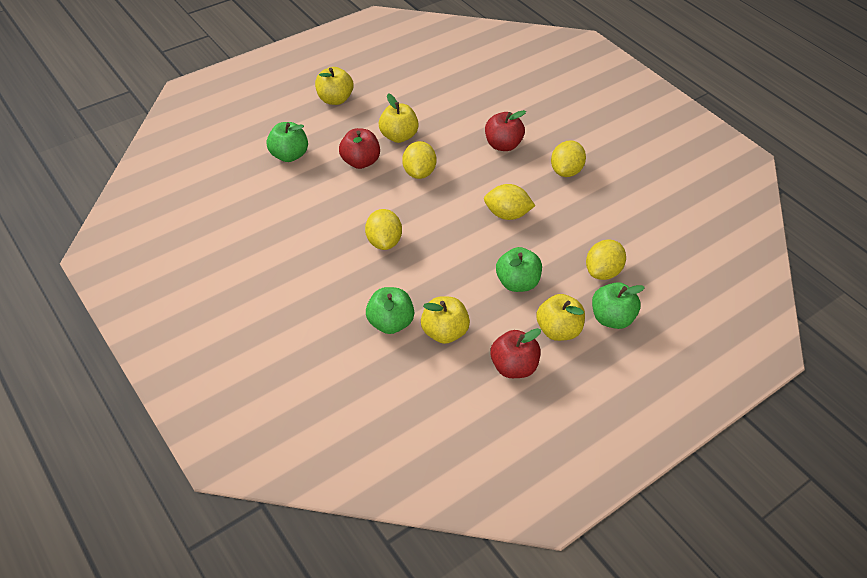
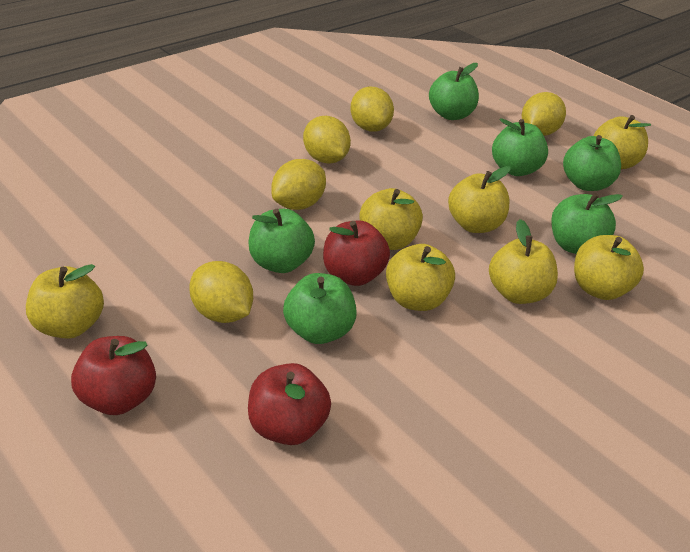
green apple: 4 -> 6
yellow apple: 4 -> 7

